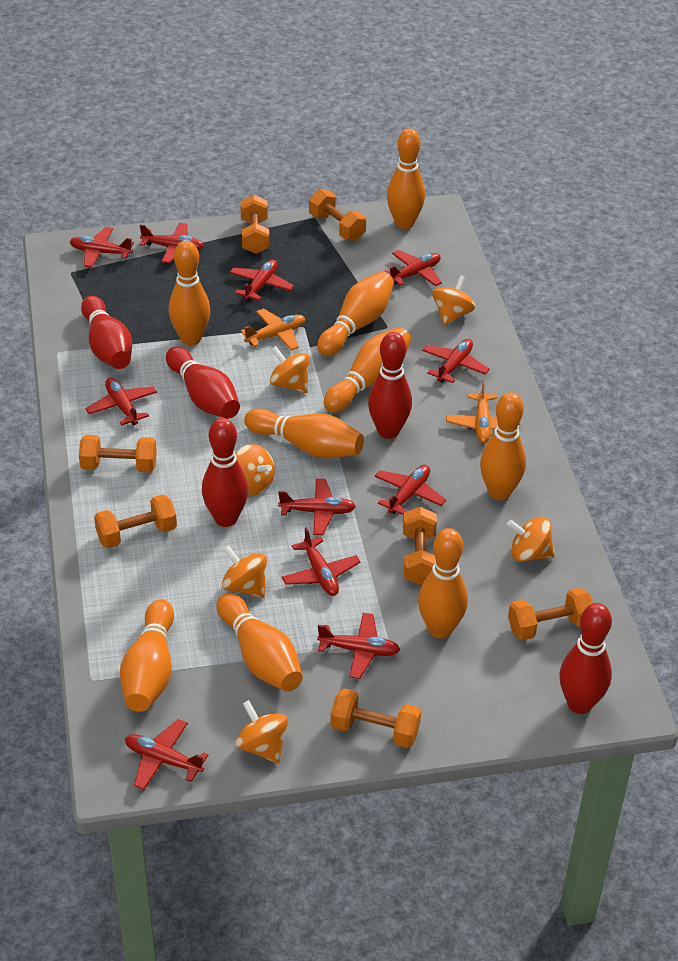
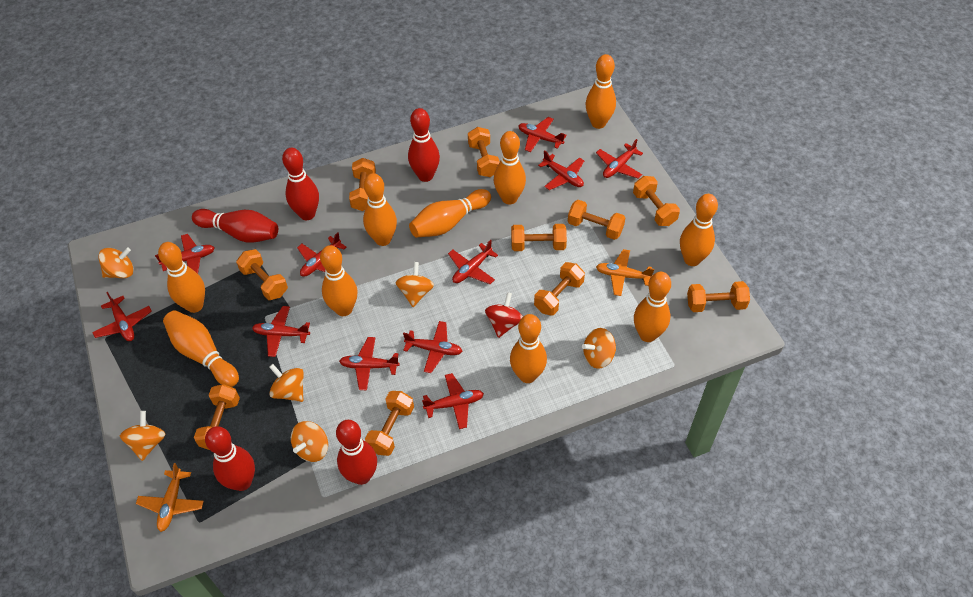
orange bowling pin: 9 -> 10
orange dumbbell: 7 -> 10
red spinning top: 0 -> 1

